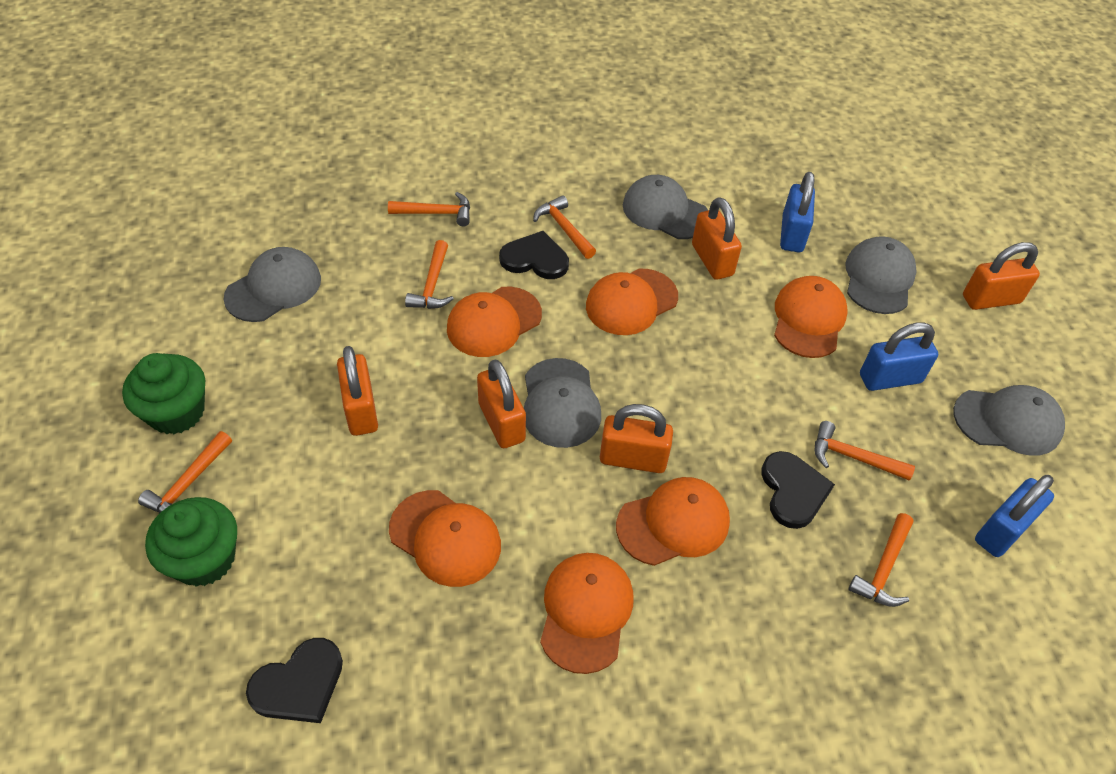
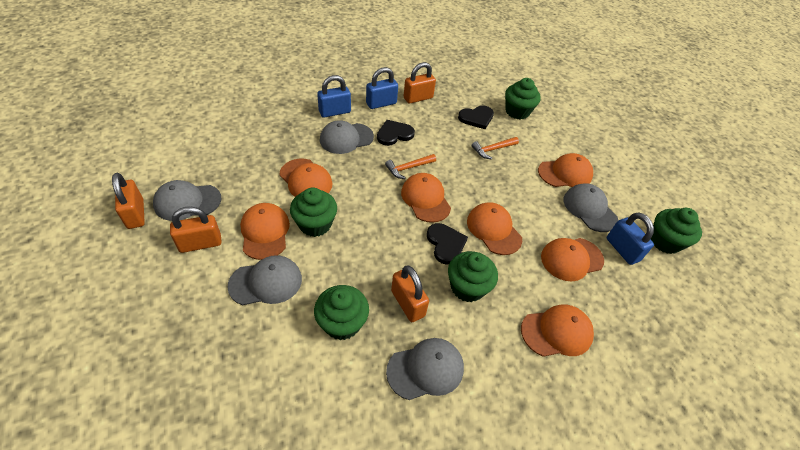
green cupcake: 2 -> 5
orange cap: 6 -> 7
orange hammer: 6 -> 2
orange padlock: 5 -> 4

